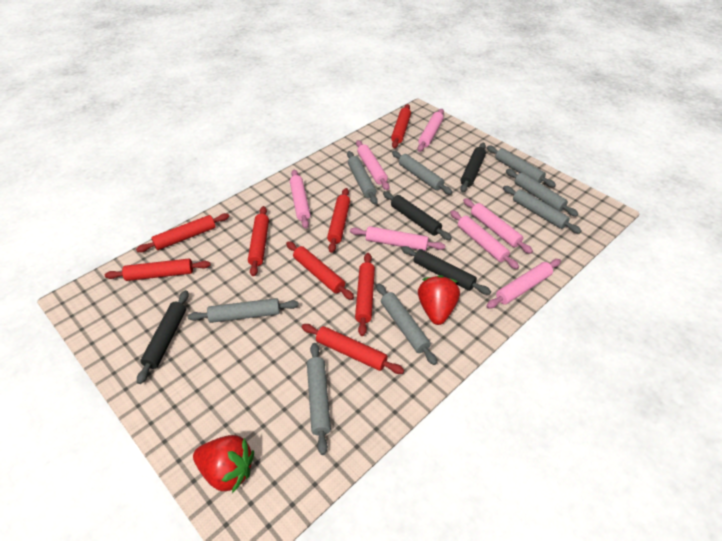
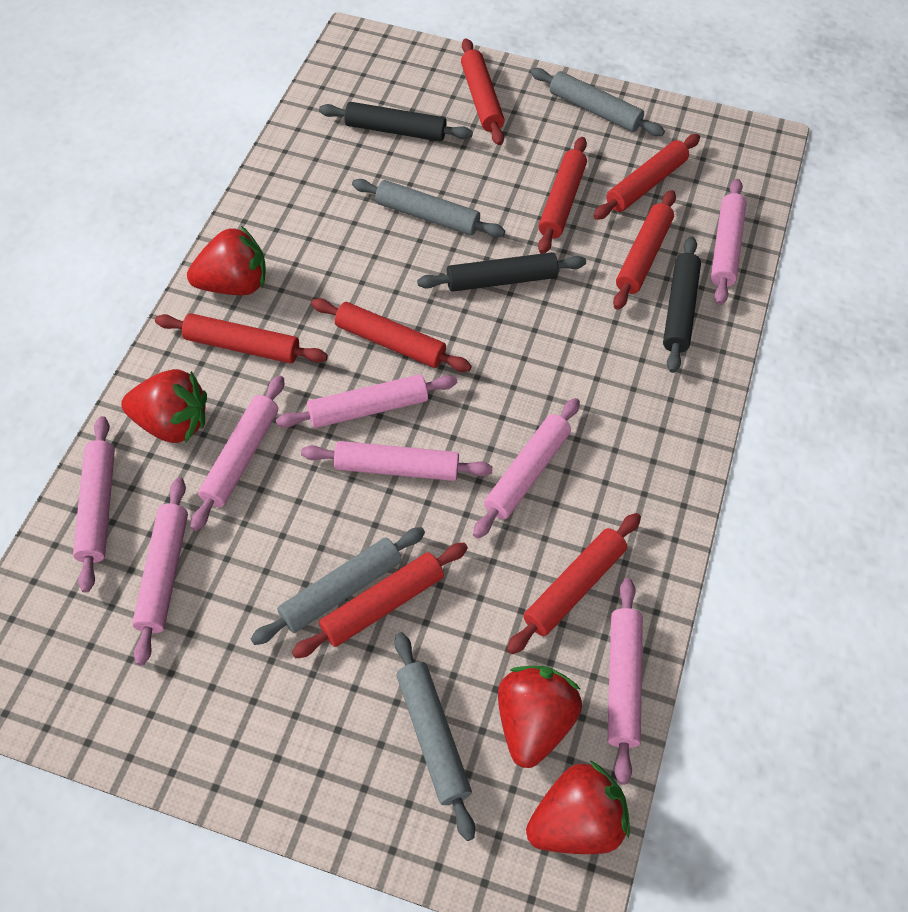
black rolling pin: 4 -> 3
grey rolling pin: 8 -> 4
pink rolling pin: 7 -> 8
red strawberry: 2 -> 4

